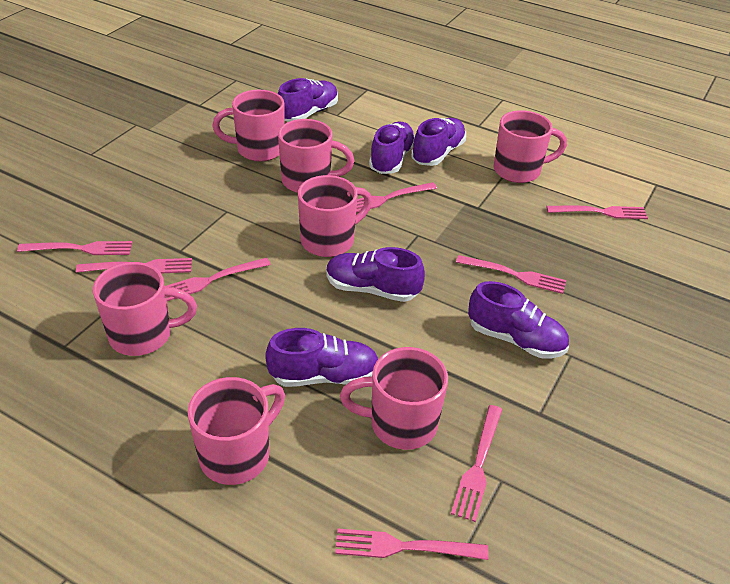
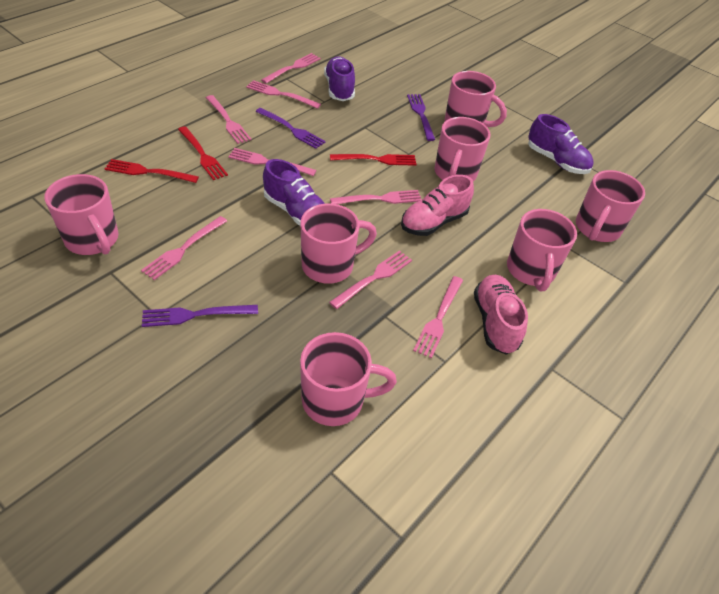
pink shoe: 0 -> 2
purple fork: 0 -> 3
purple shoe: 6 -> 3
red fork: 0 -> 3

